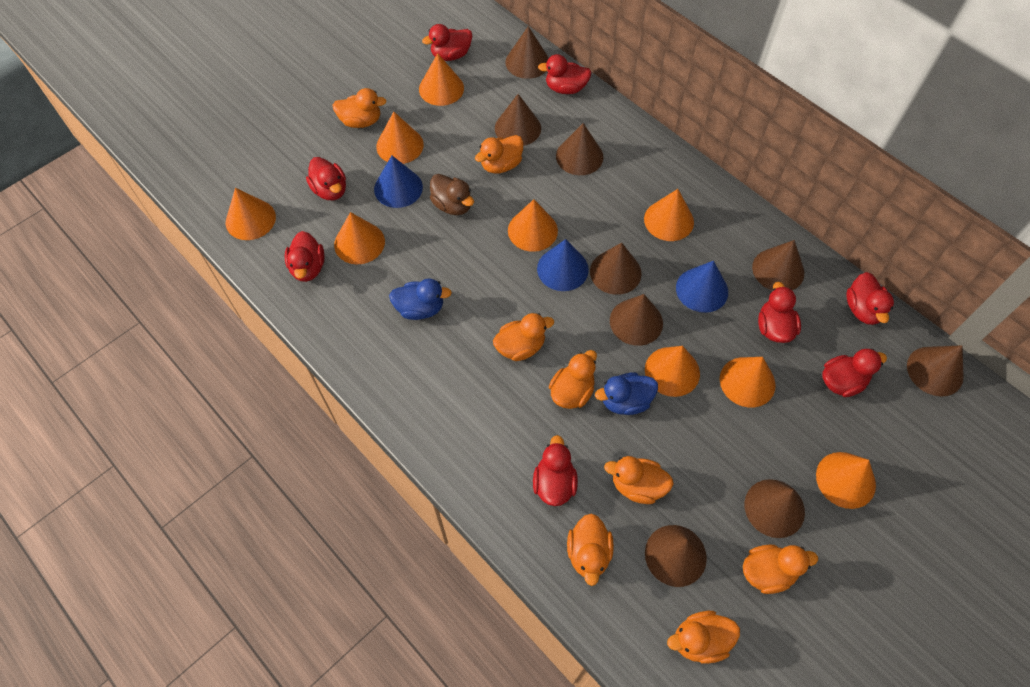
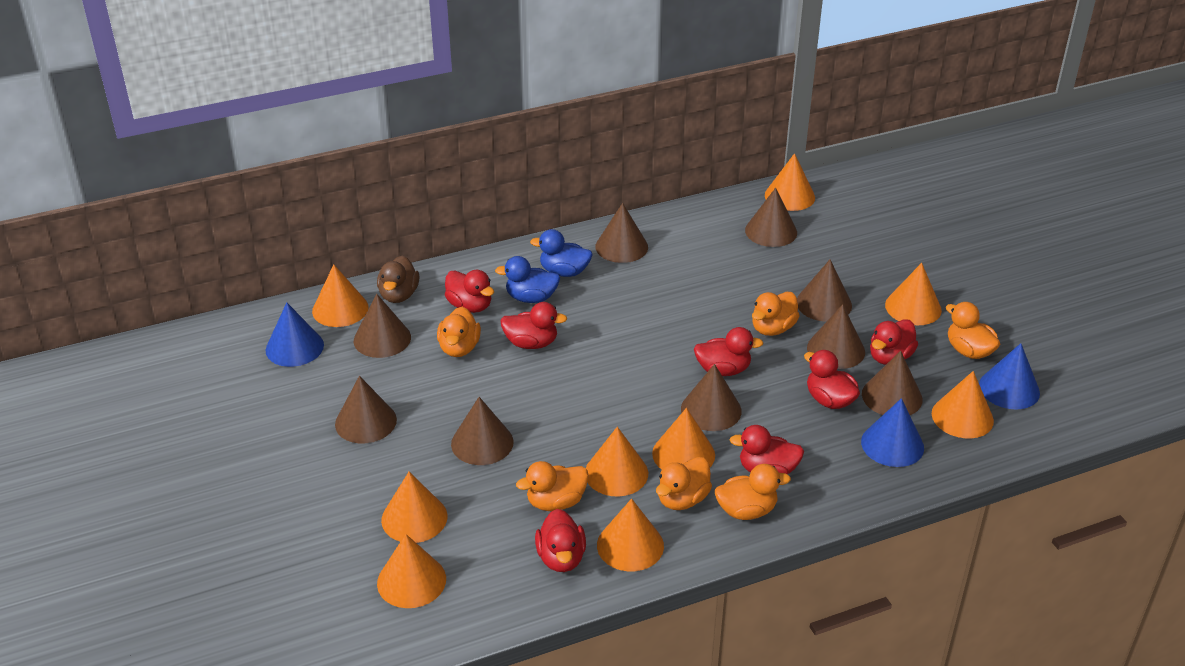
orange duck: 8 -> 6
red duck: 8 -> 7

